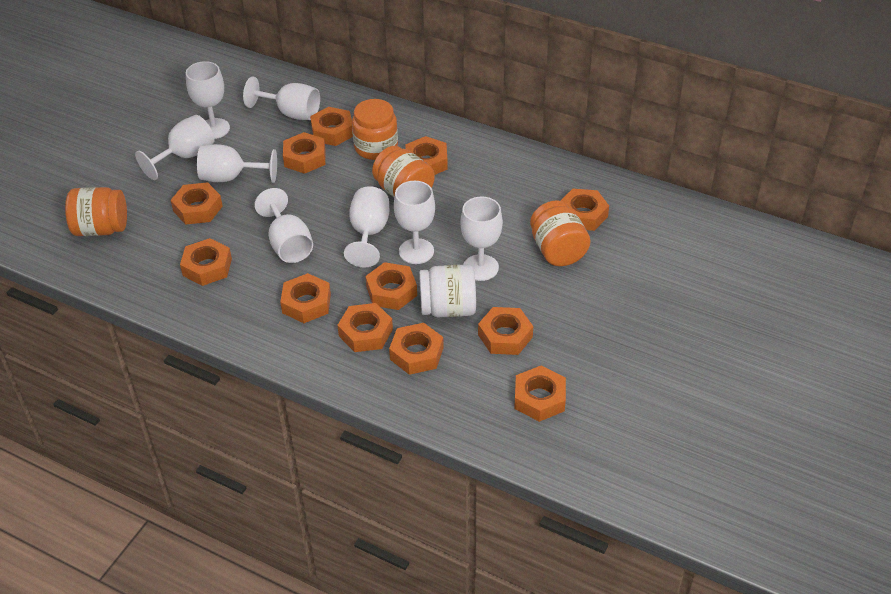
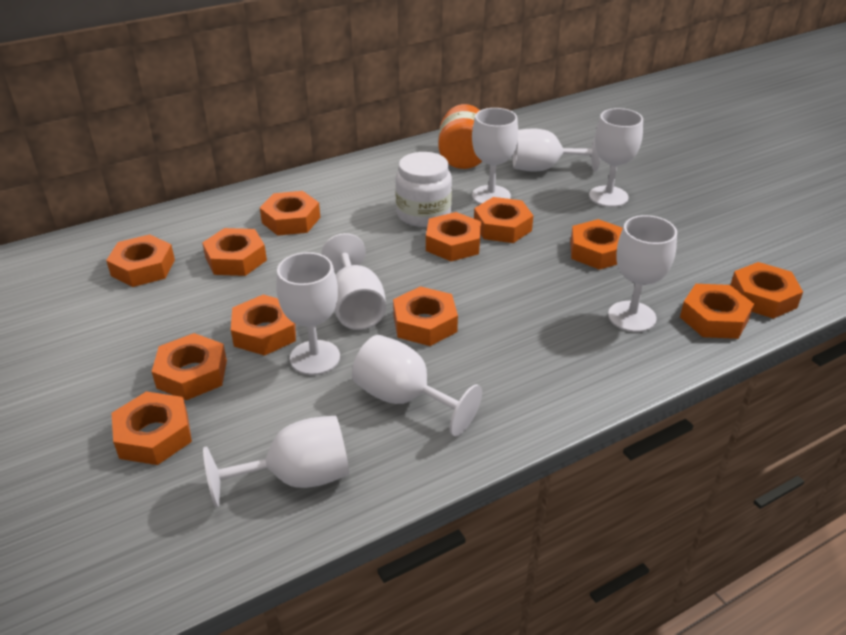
orange jar: 4 -> 1

